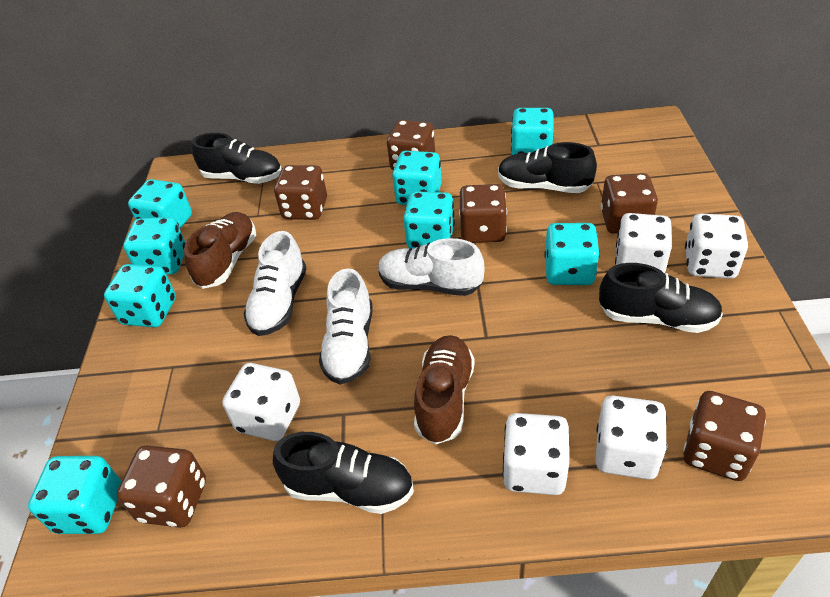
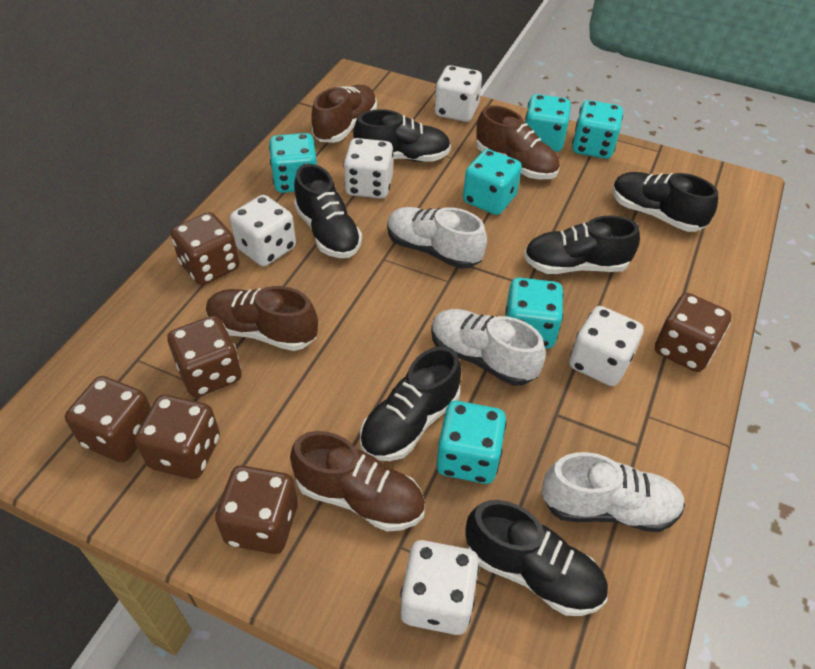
black shoe: 4 -> 6
brown shoe: 2 -> 4
turquoise dice: 8 -> 6

